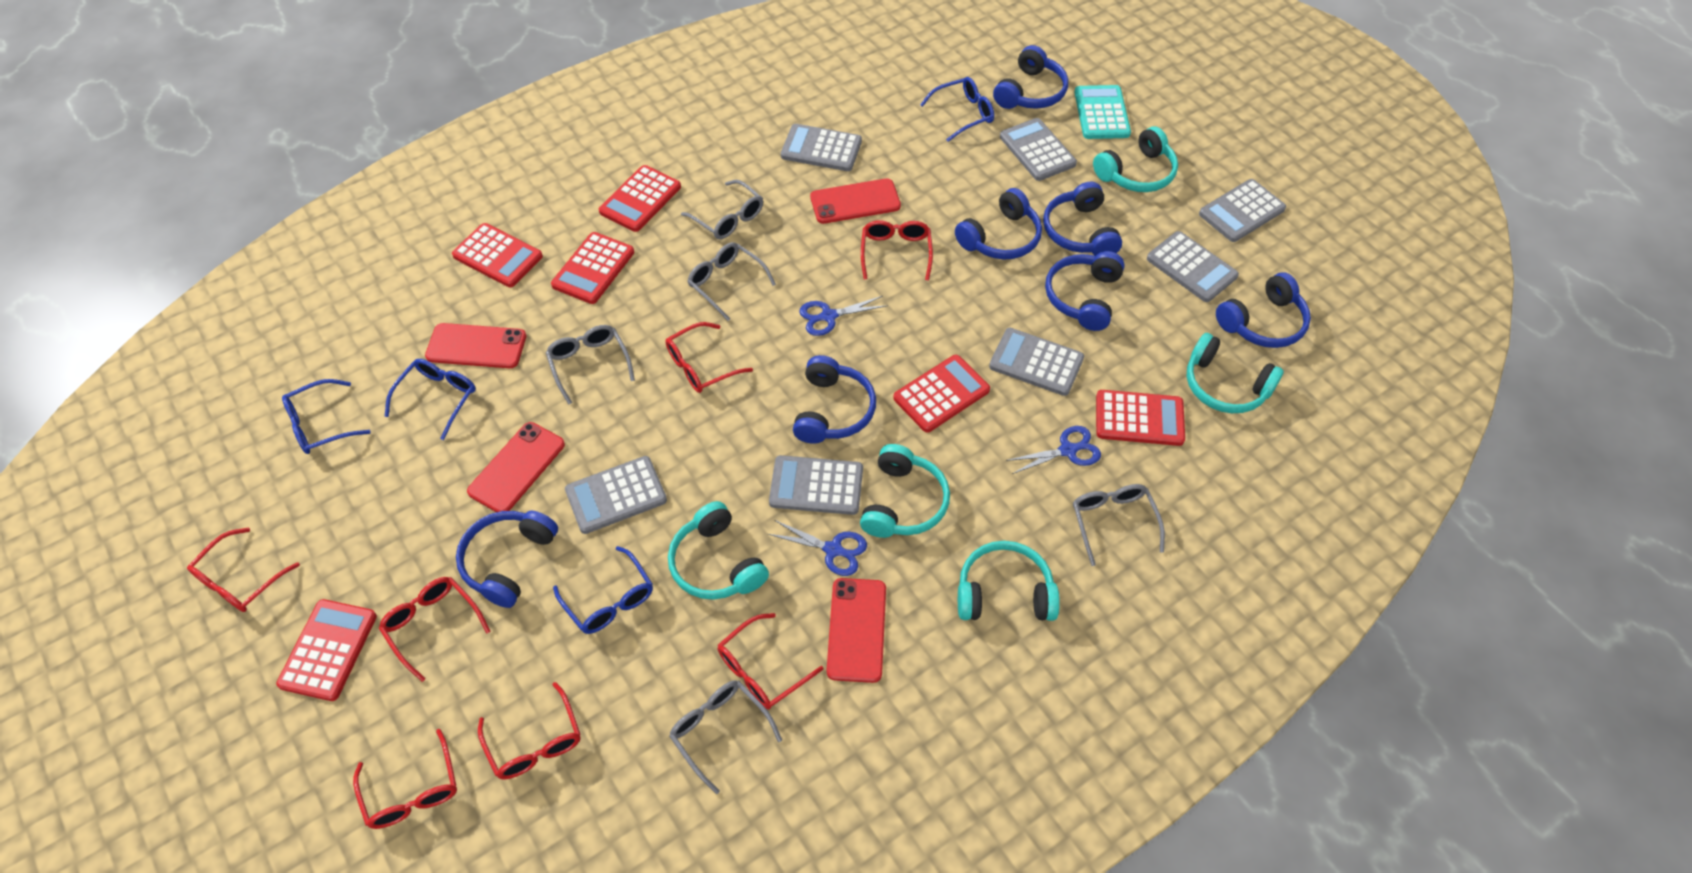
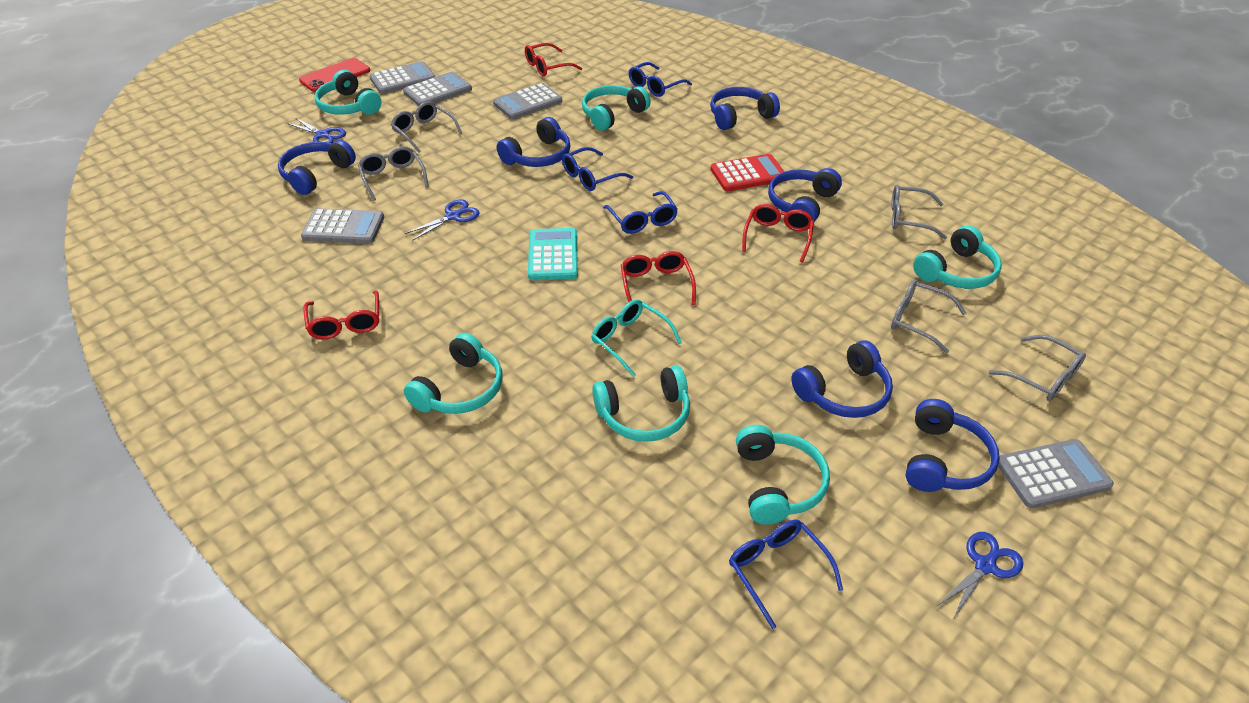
blue headphones: 7 -> 6
grey calculator: 7 -> 5
red calculator: 6 -> 1
red glasses: 7 -> 4
red phone: 4 -> 1
turquoise glasses: 0 -> 1
turquoise headphones: 5 -> 6

